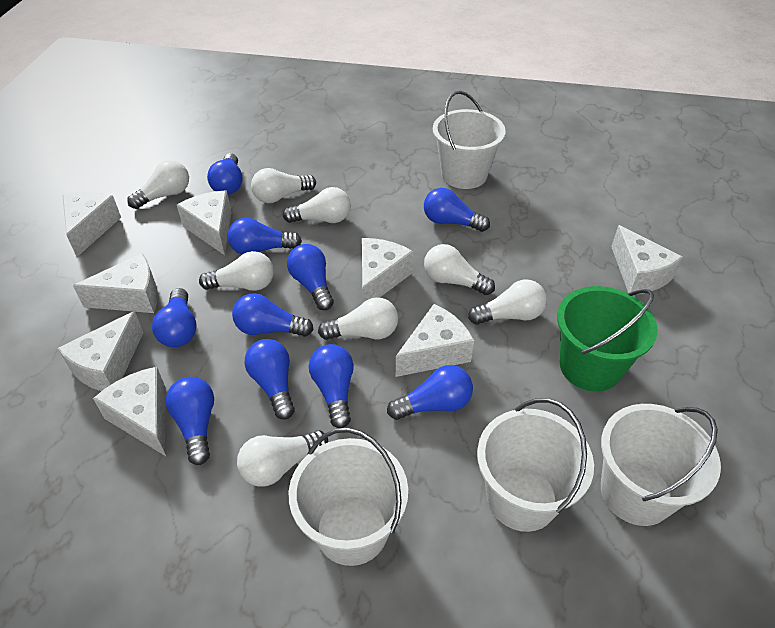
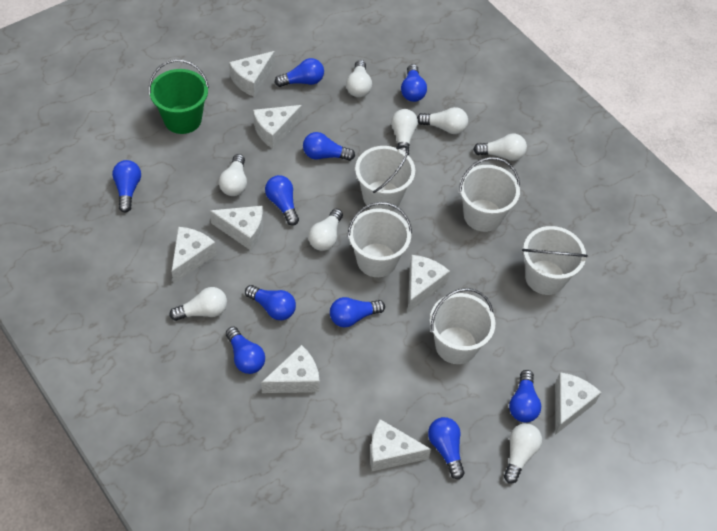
white bucket: 4 -> 5

